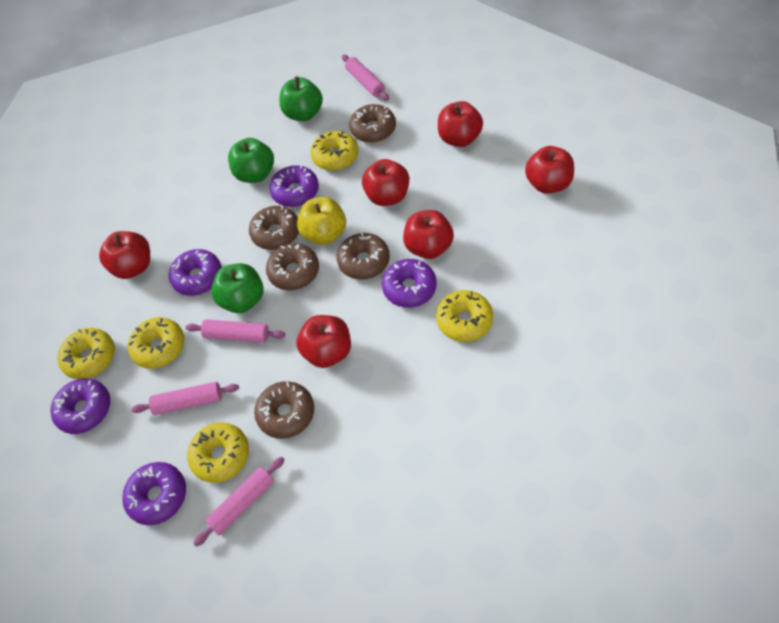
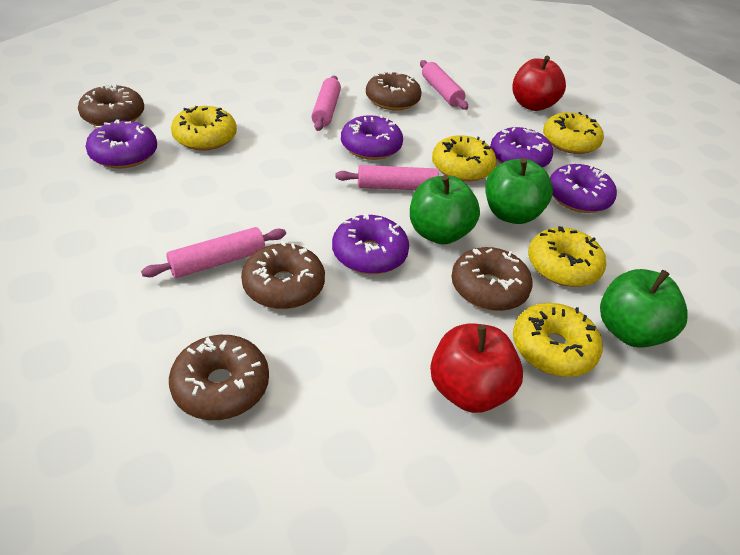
red apple: 6 -> 2
yellow apple: 1 -> 0

